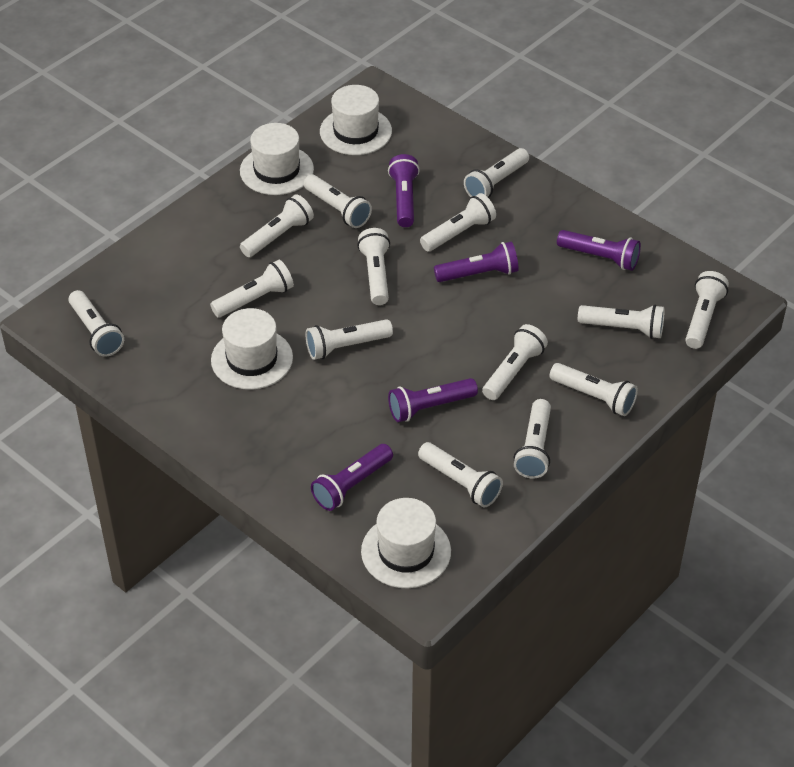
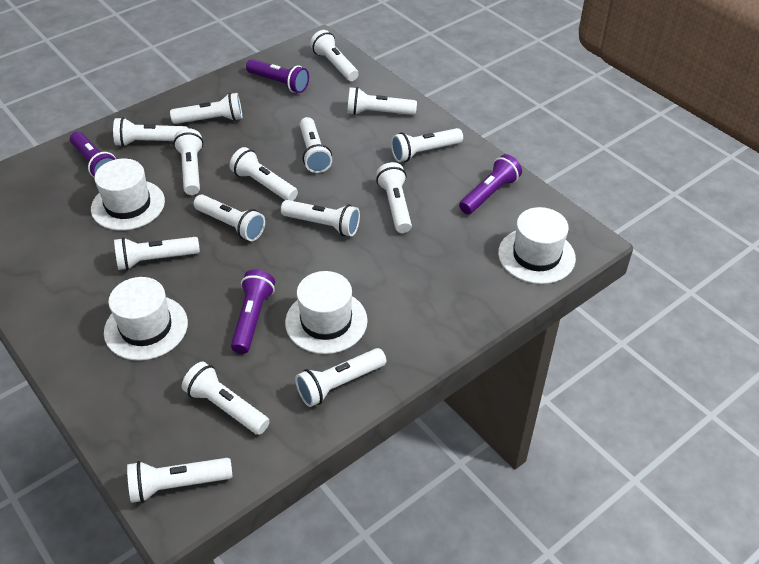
purple flashlight: 5 -> 4
white flashlight: 14 -> 15

